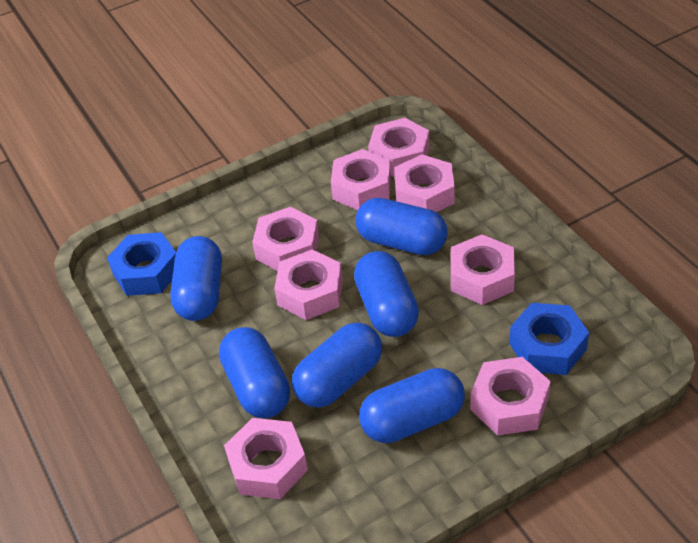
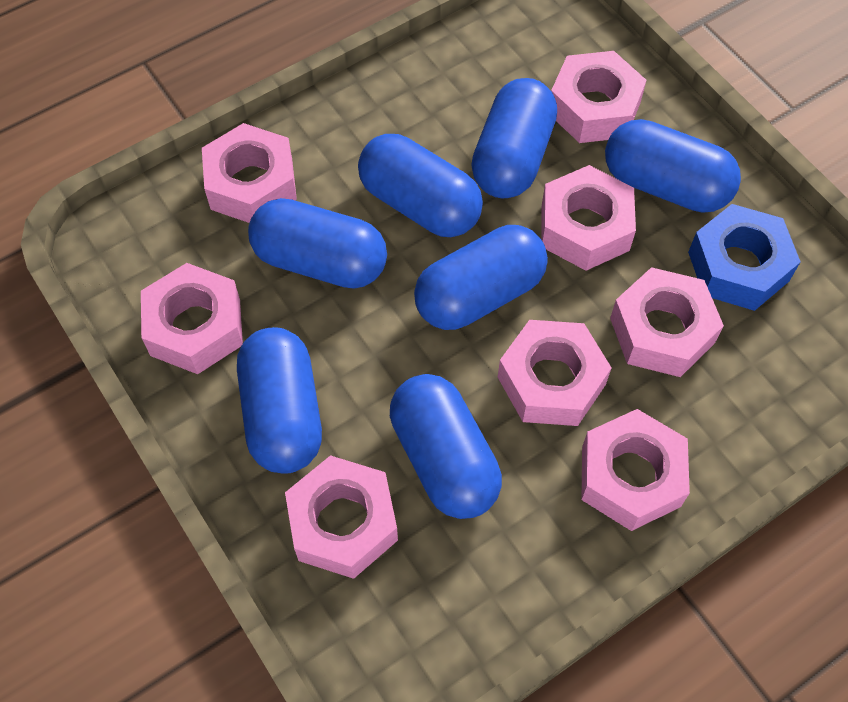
blue capsule: 6 -> 7
blue nut: 2 -> 1

